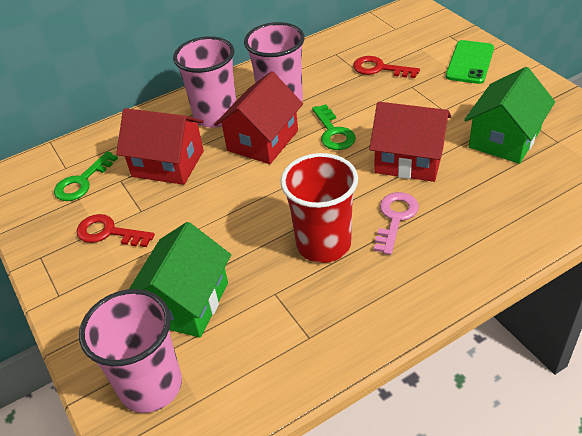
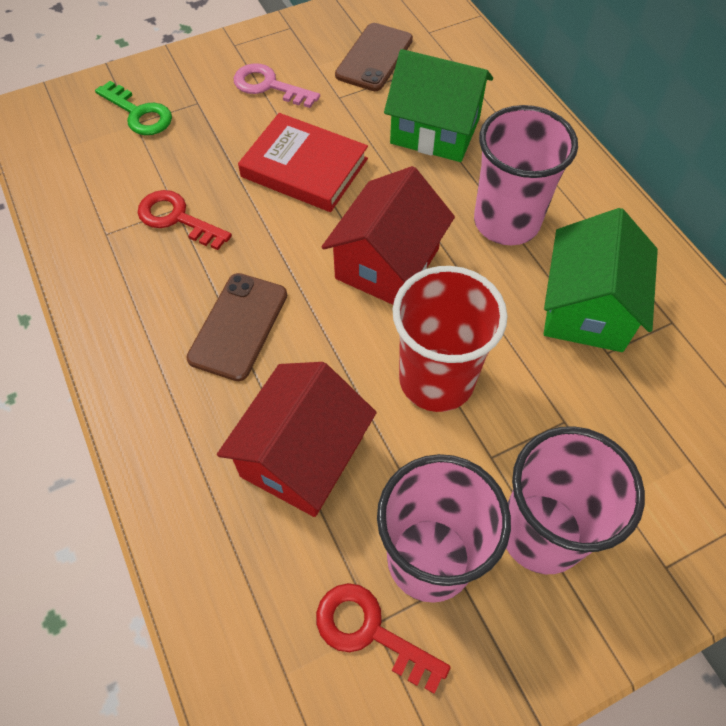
brown phone: 0 -> 2
green key: 2 -> 1
green phone: 1 -> 0
red book: 0 -> 1
red house: 3 -> 2

